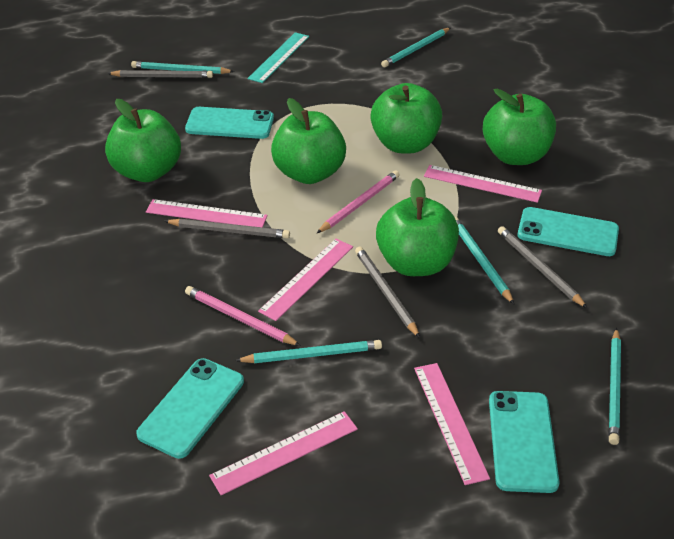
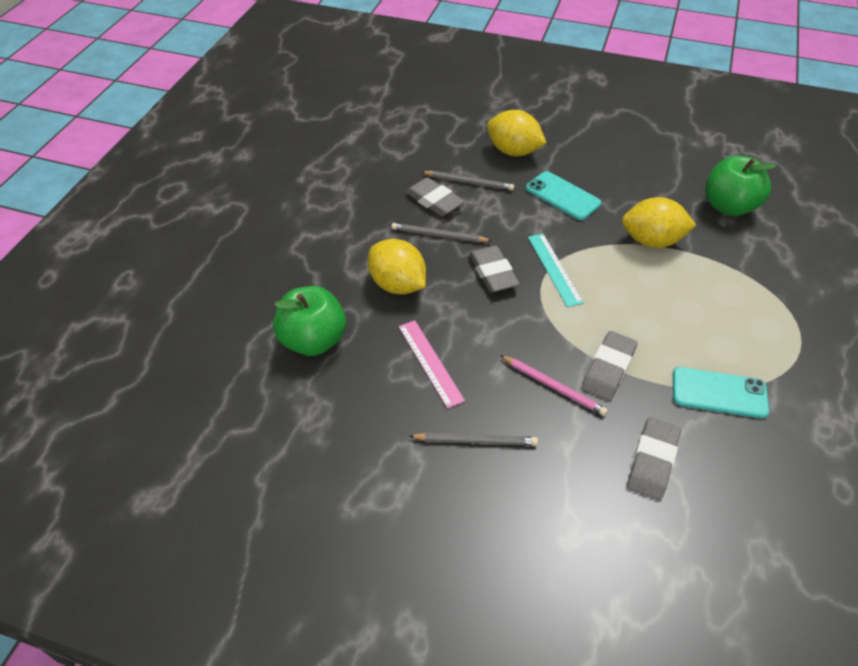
green apple: 5 -> 2
grey eraser: 0 -> 4
grey pencil: 4 -> 3
pink pencil: 2 -> 1
pink ruler: 5 -> 1
turquoise pencil: 5 -> 0
turquoise phone: 4 -> 2
yellow lemon: 0 -> 3

